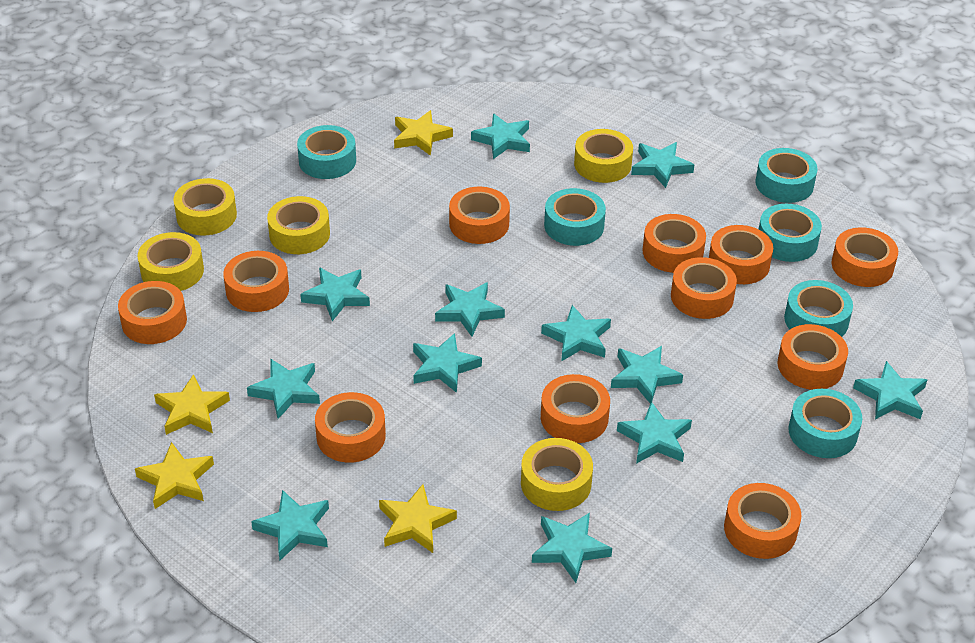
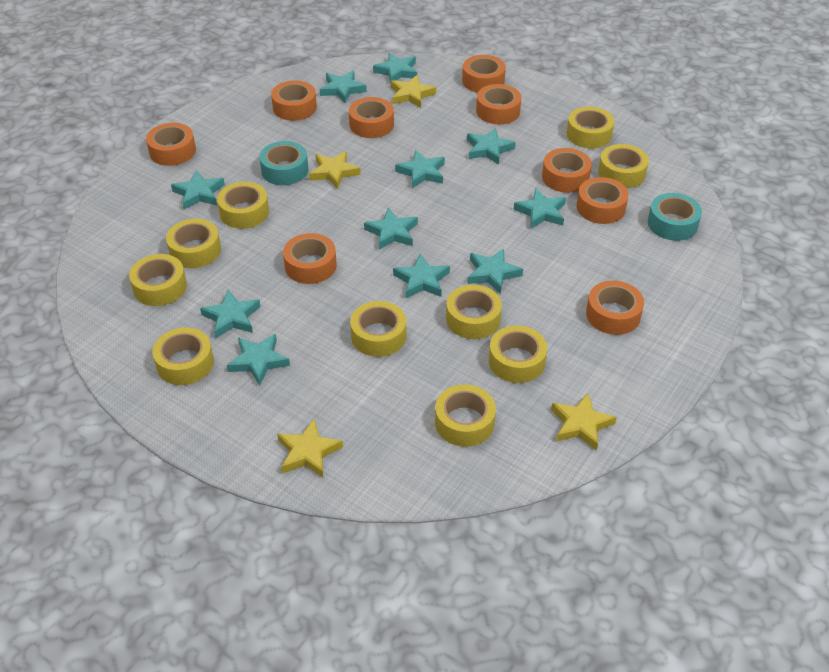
orange tape: 11 -> 9
turquoise star: 12 -> 11
turquoise tape: 6 -> 2
yellow tape: 5 -> 10

